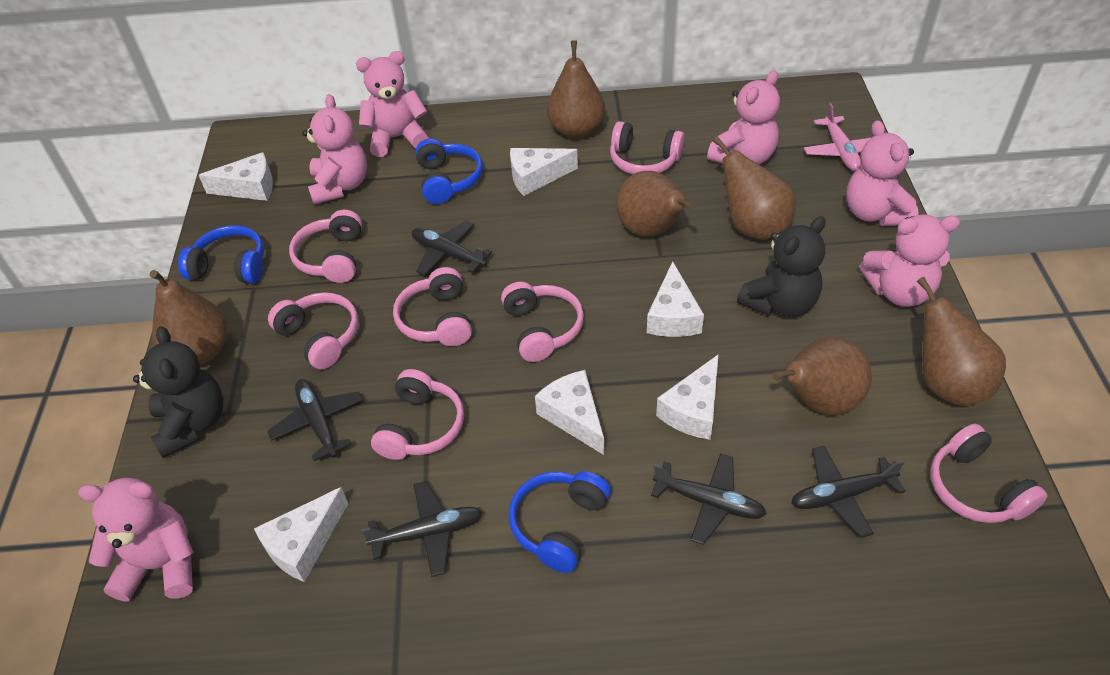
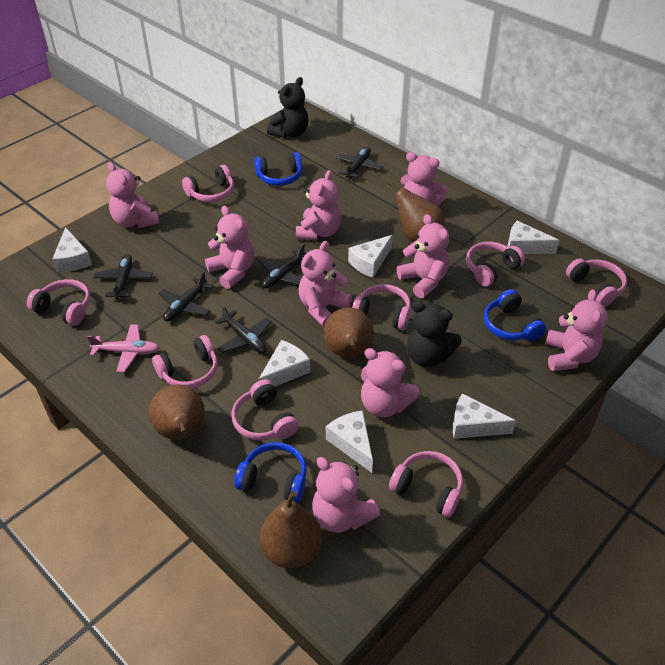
brown pear: 6 -> 4
pink headphones: 7 -> 8
pink teddy bear: 6 -> 9

